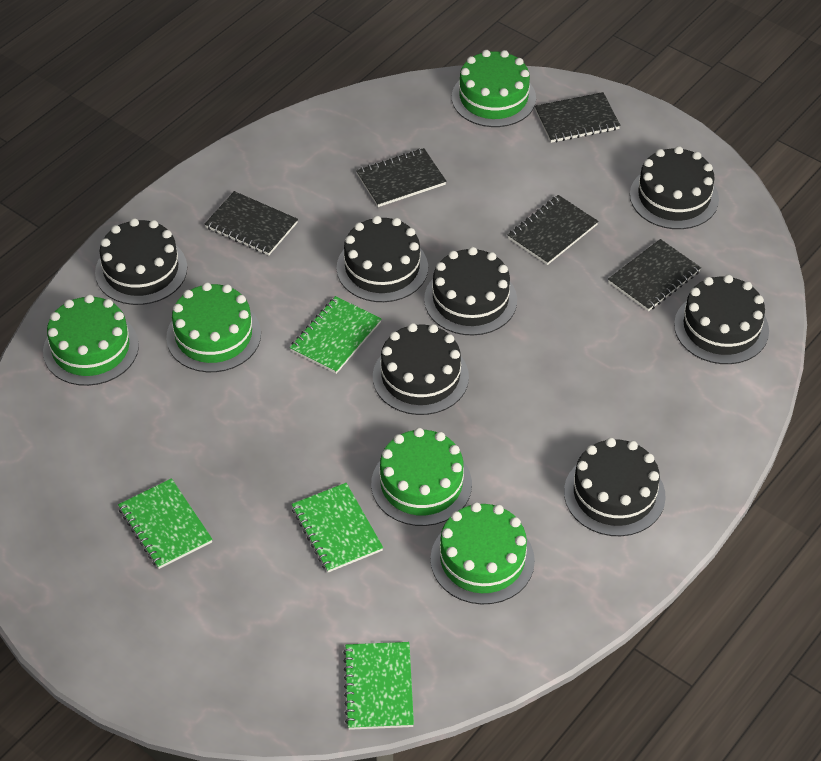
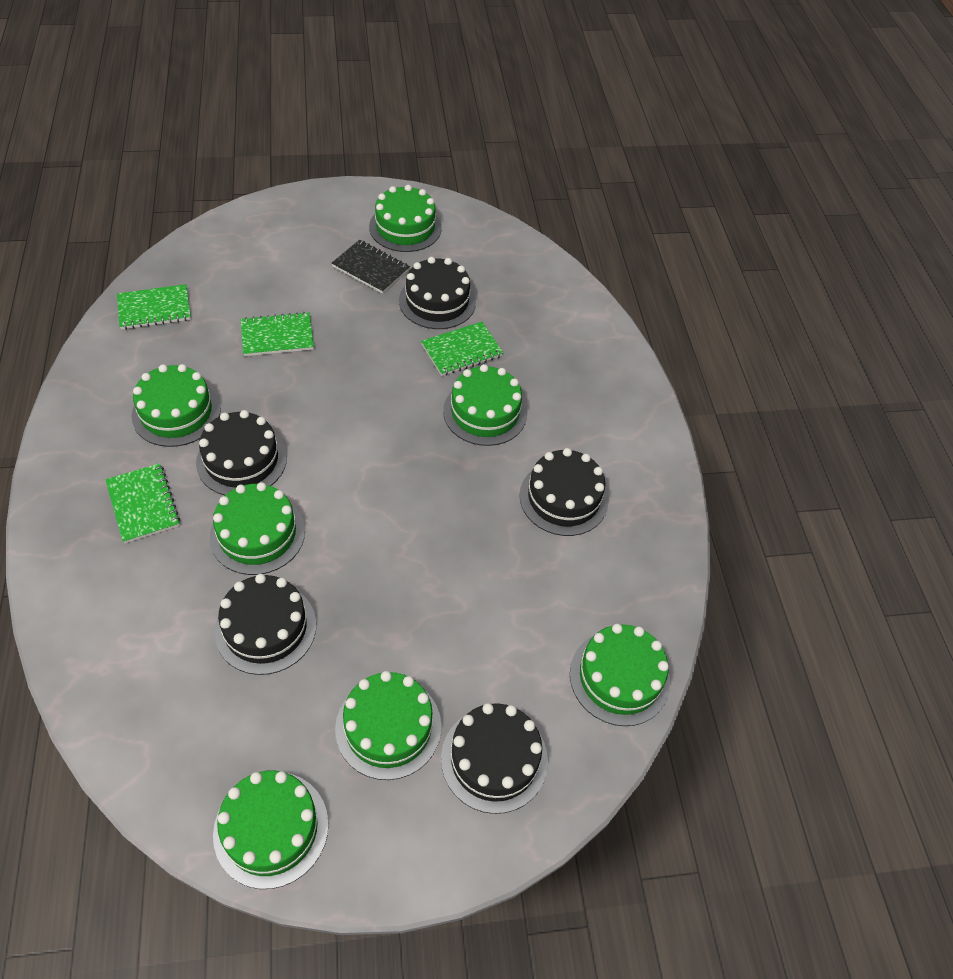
black cake: 7 -> 5
black notebook: 5 -> 1
green cake: 5 -> 7

